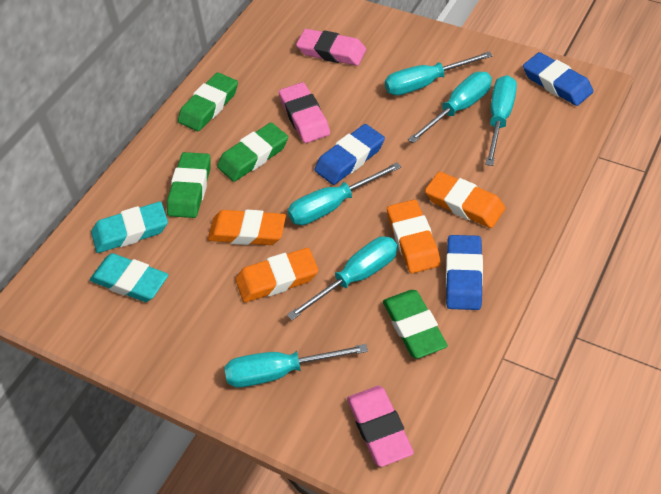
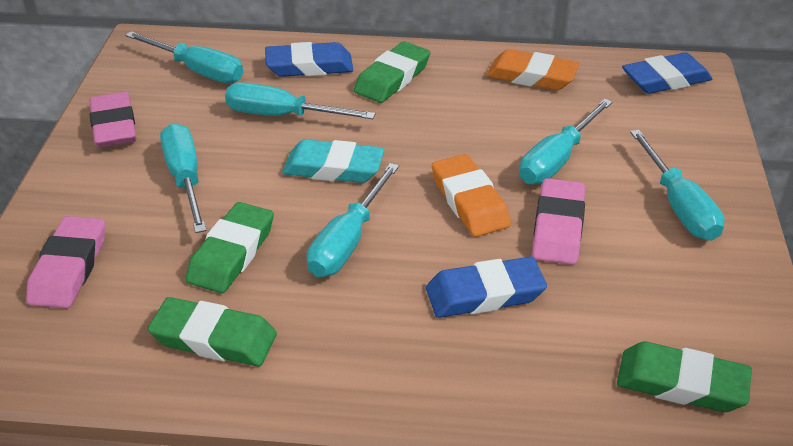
orange eraser: 4 -> 2
turquoise eraser: 2 -> 1

